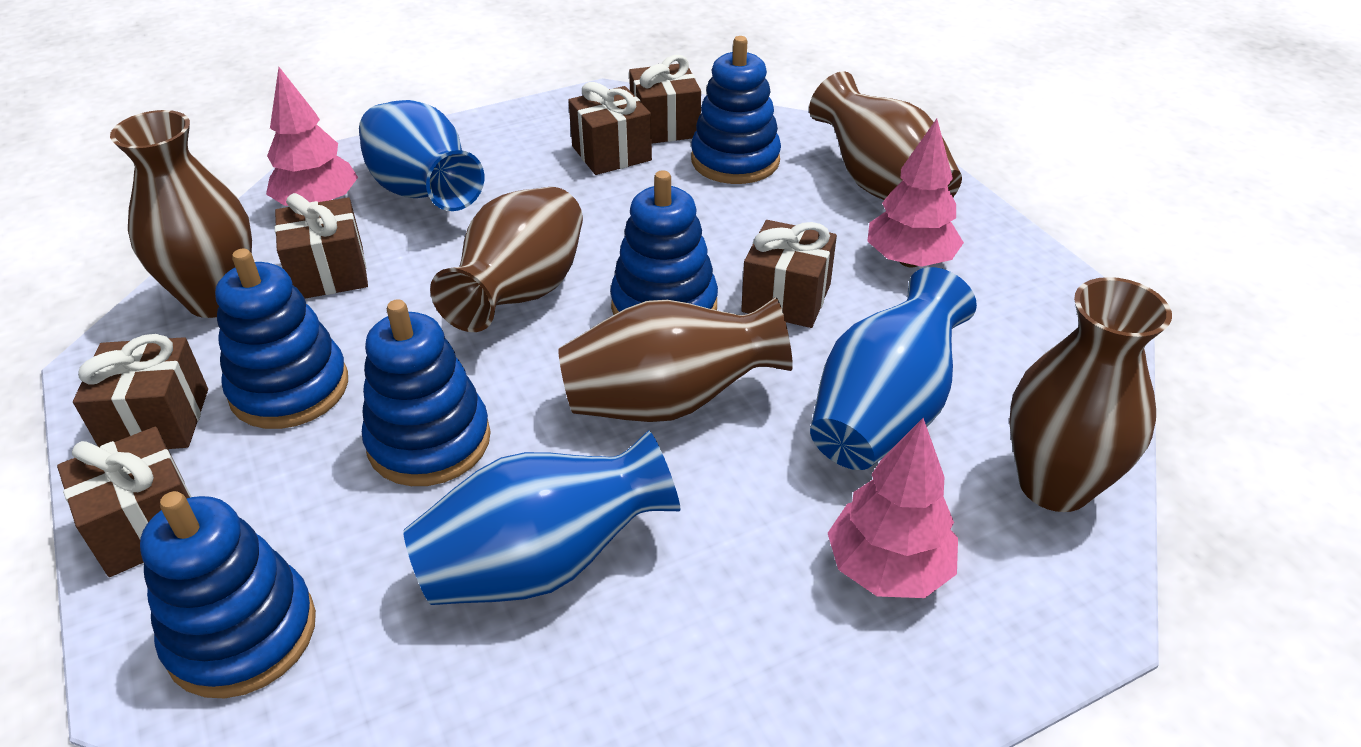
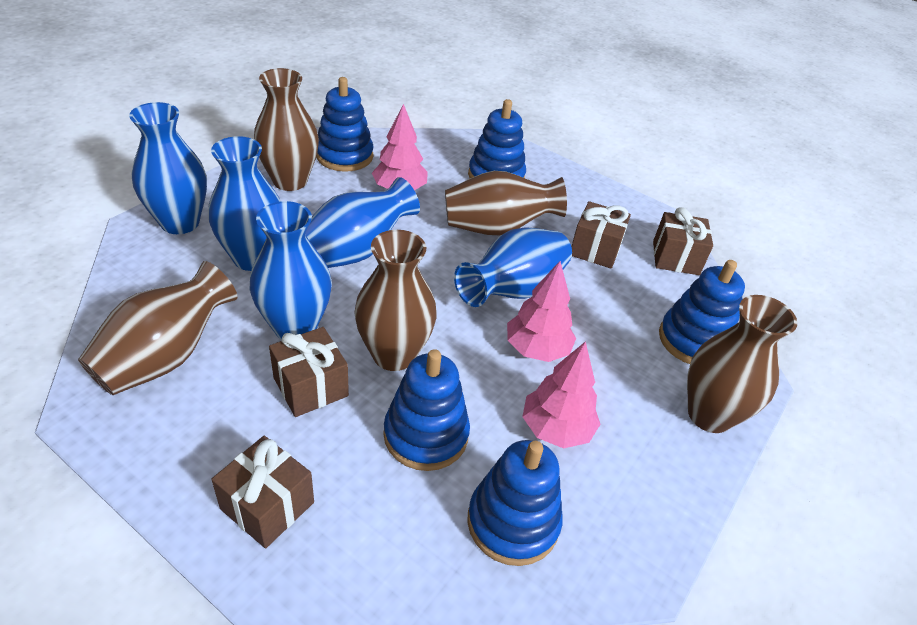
blue vase: 3 -> 5
brown gift: 6 -> 4

